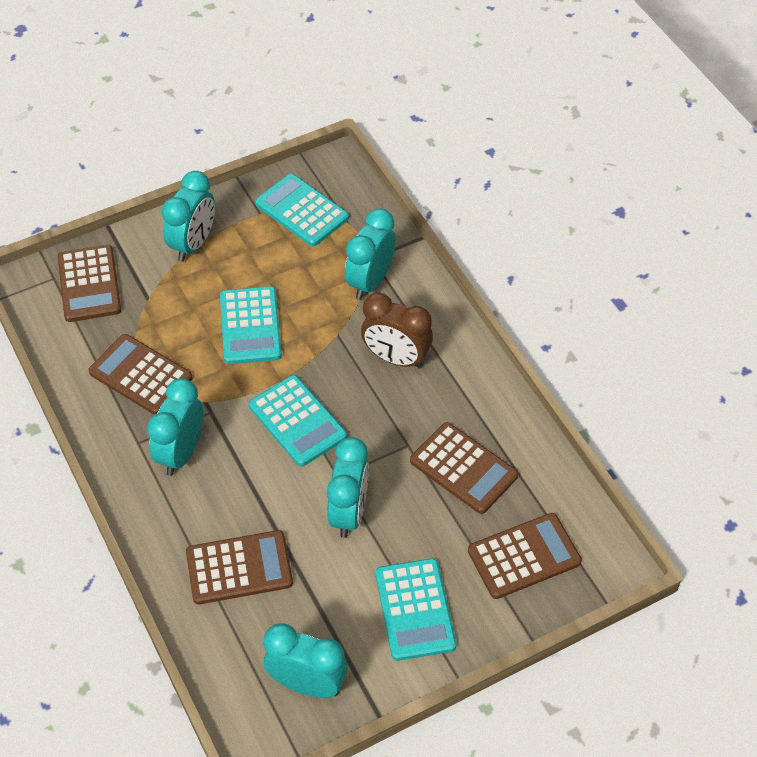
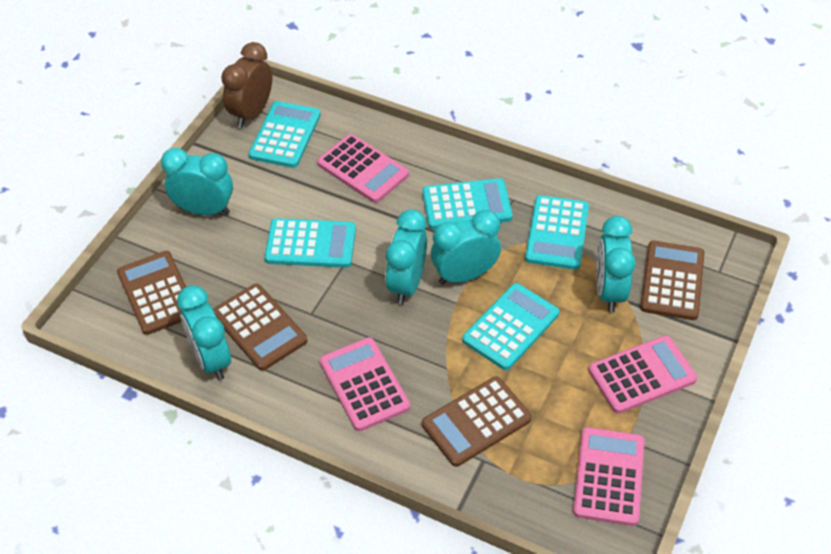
brown calculator: 5 -> 4
pink calculator: 0 -> 4
turquoise calculator: 4 -> 5

